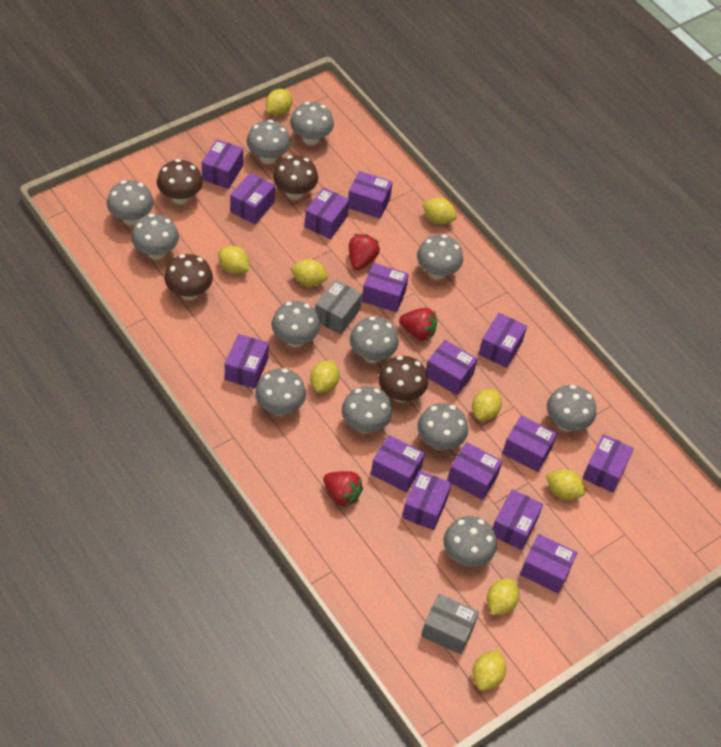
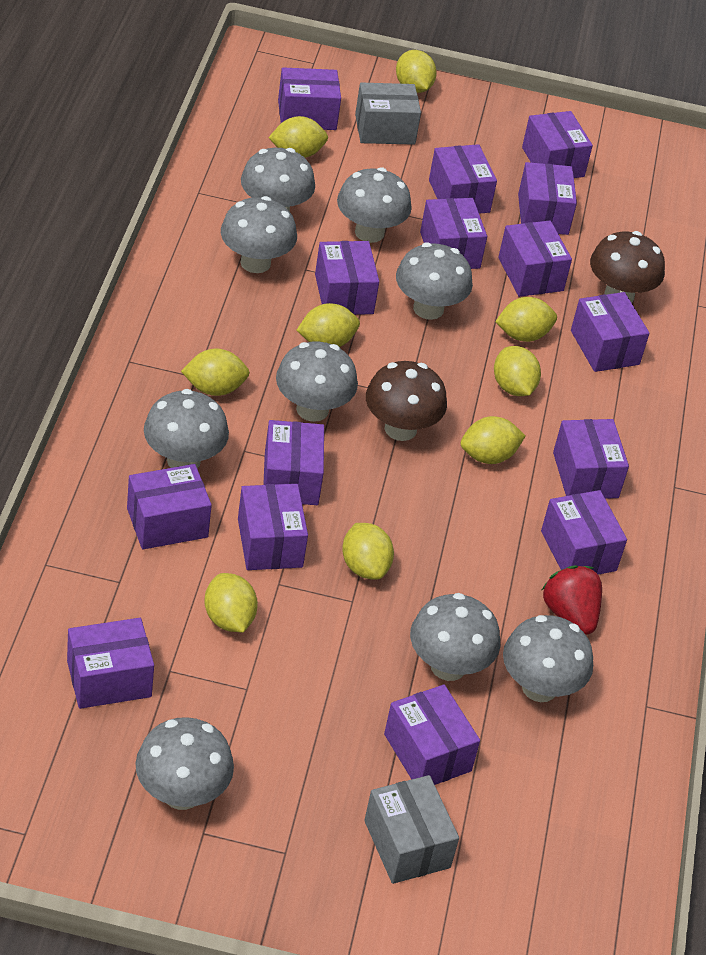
brown mushroom: 4 -> 2
grey mushroom: 12 -> 9
red strawberry: 3 -> 1

